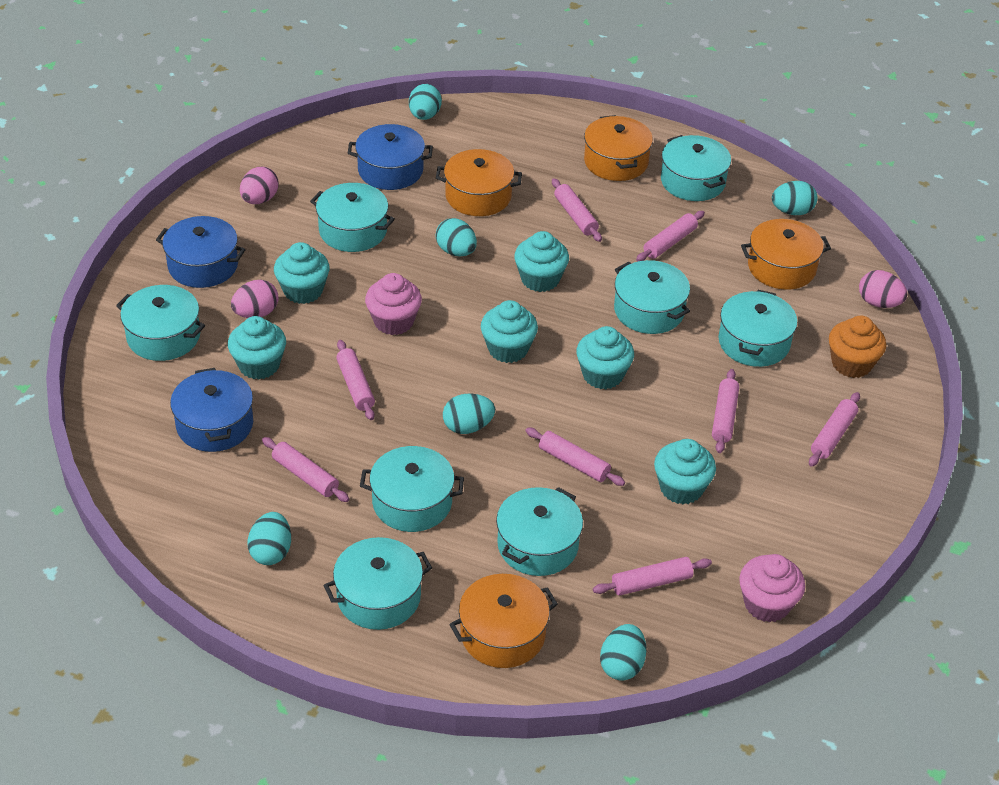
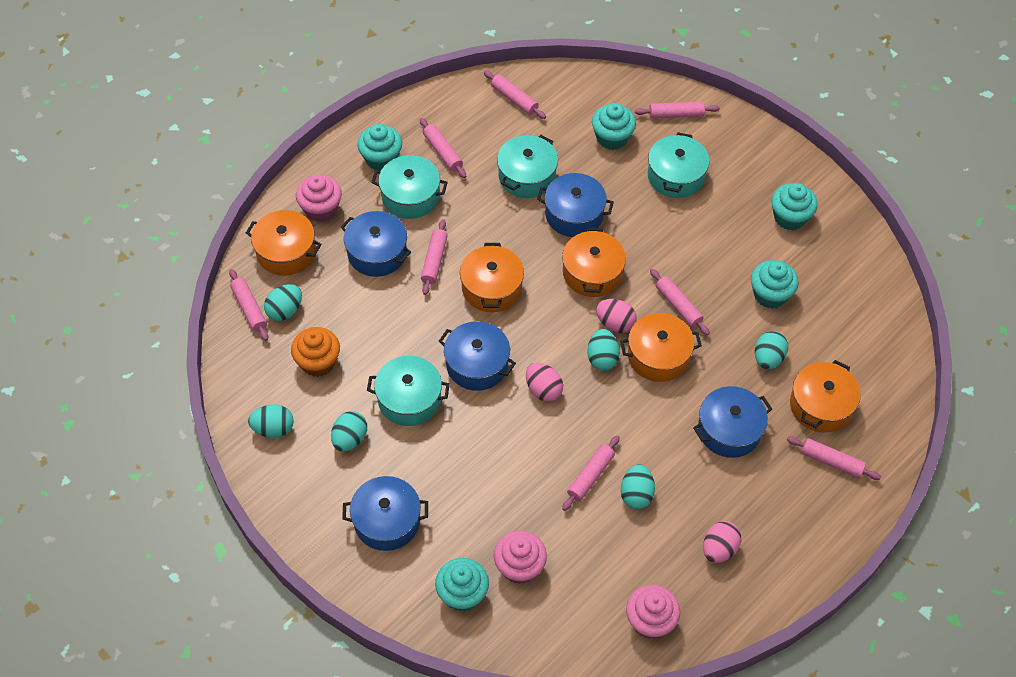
blue pot: 3 -> 5
orange pot: 4 -> 5
pink cupcake: 2 -> 3
turquoise cupcake: 6 -> 5
turquoise pot: 8 -> 4

